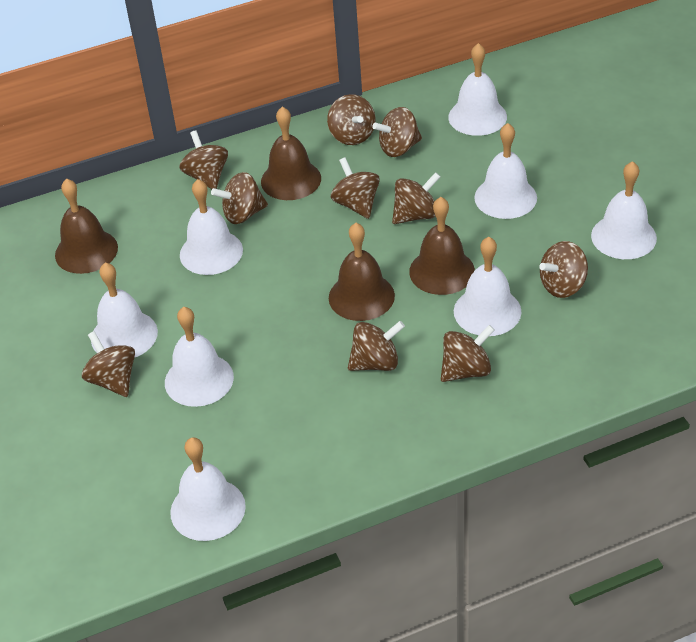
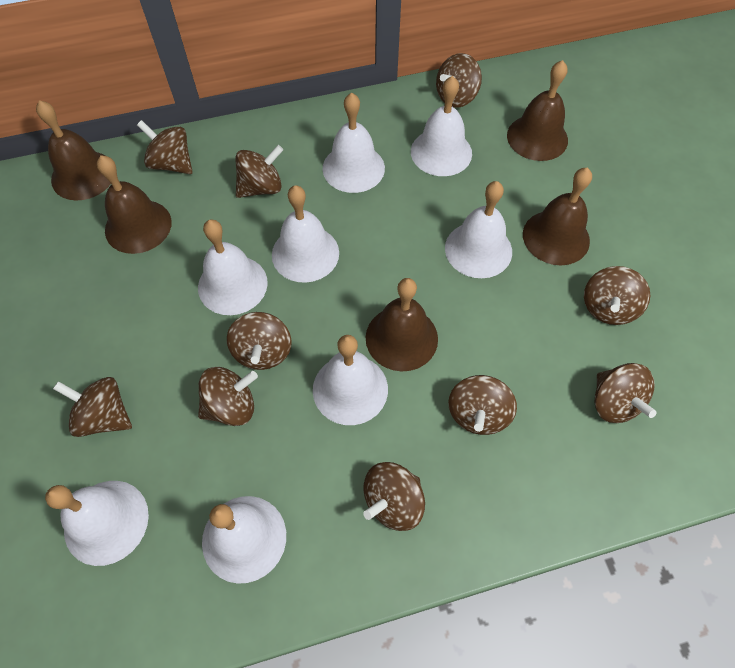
brown bell: 4 -> 5

